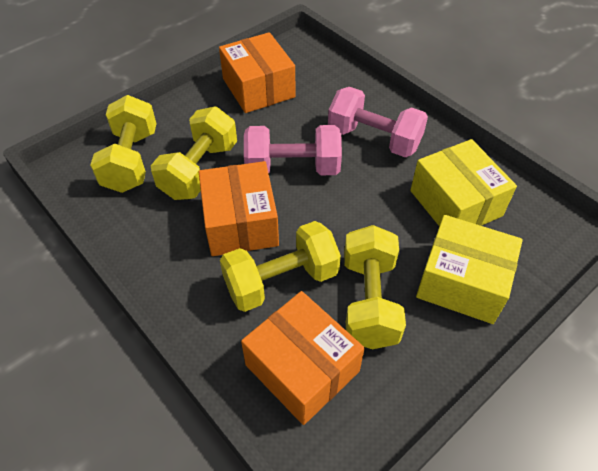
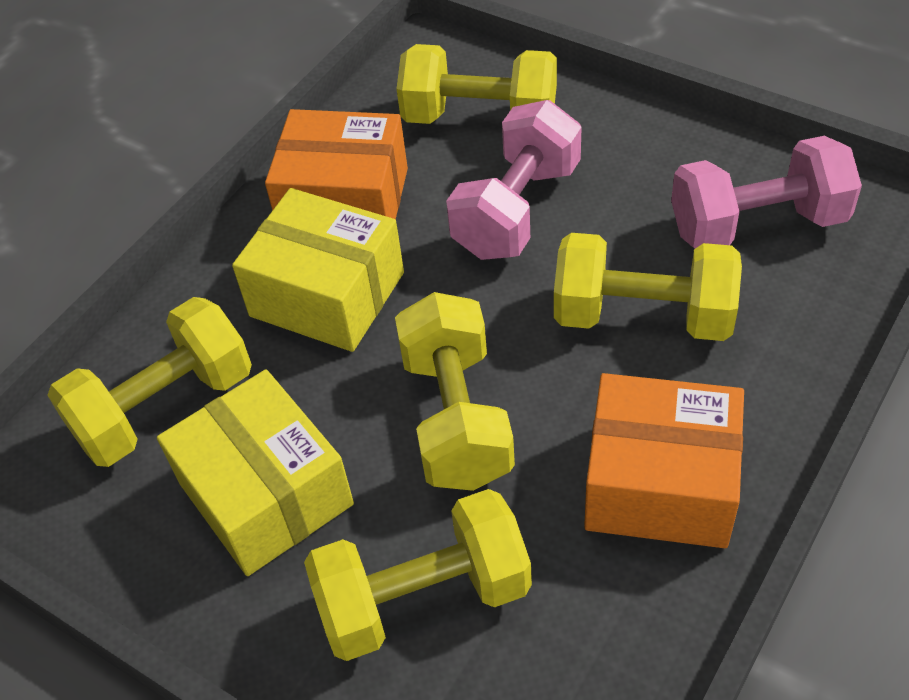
orange box: 3 -> 2
yellow dumbbell: 4 -> 5

